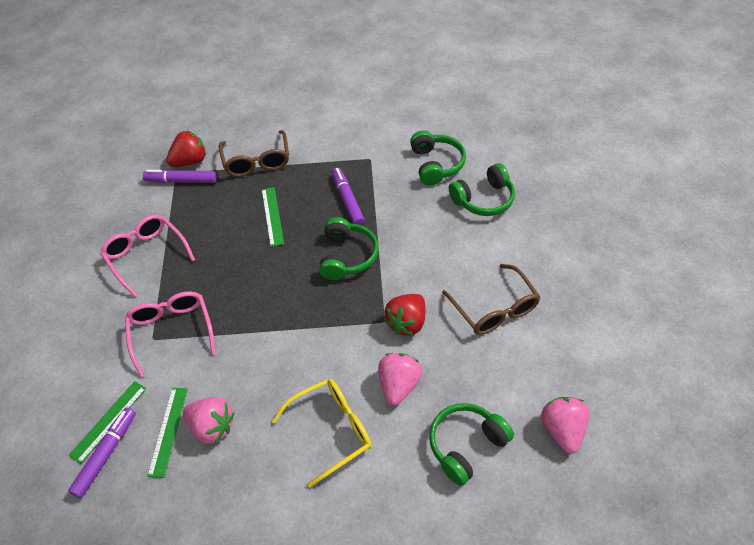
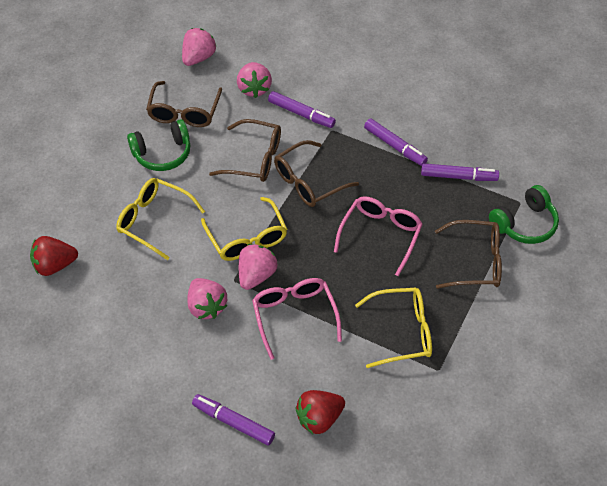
brown glasses: 2 -> 4
green headphones: 4 -> 2
green ruler: 3 -> 0
pink strawberry: 3 -> 4
purple marker: 3 -> 4
yellow glasses: 1 -> 3

